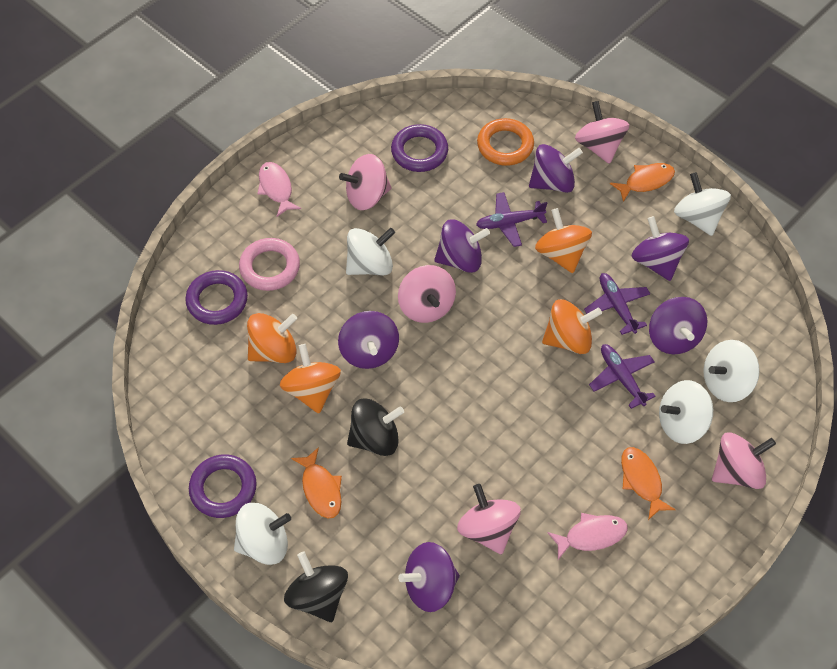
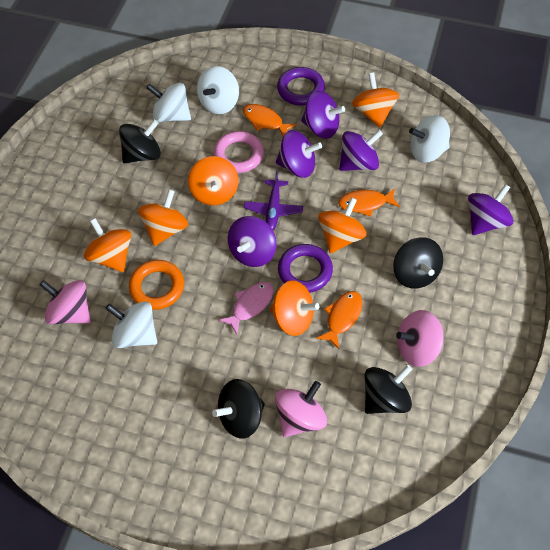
black spinning top: 2 -> 4
orange spinning top: 4 -> 6
pink fish: 2 -> 1
pink spinning top: 5 -> 3
purple plane: 3 -> 1
purple ring: 3 -> 2
purple spinning top: 6 -> 5
white spinning top: 5 -> 4

